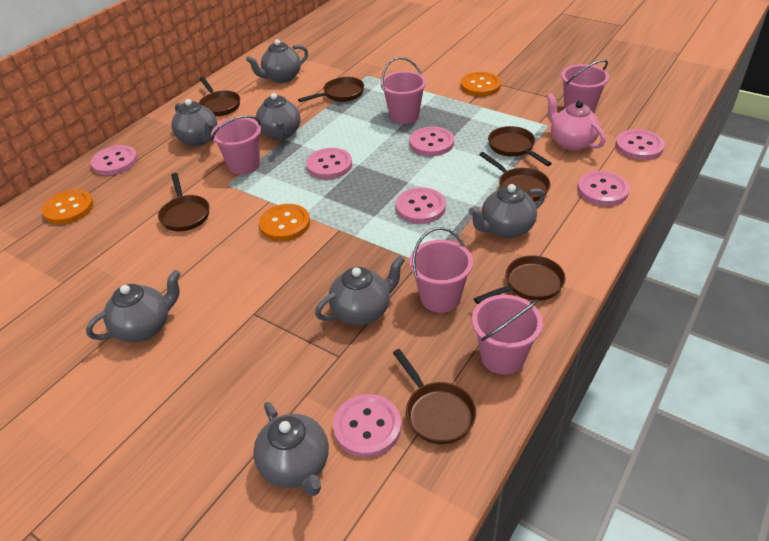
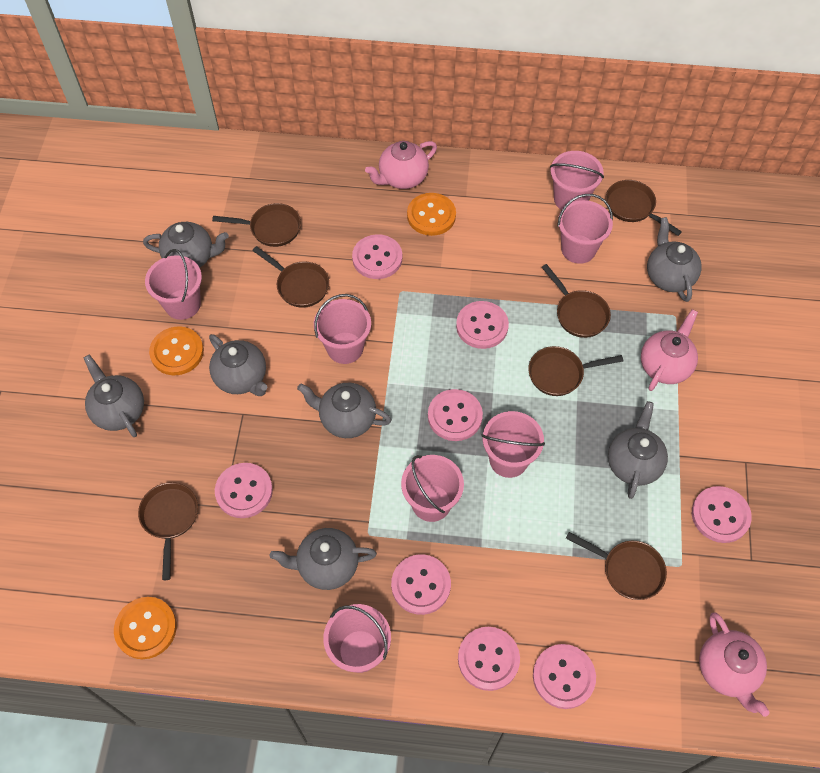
pink bucket: 5 -> 7
pink button: 7 -> 8
pink teapot: 1 -> 3

